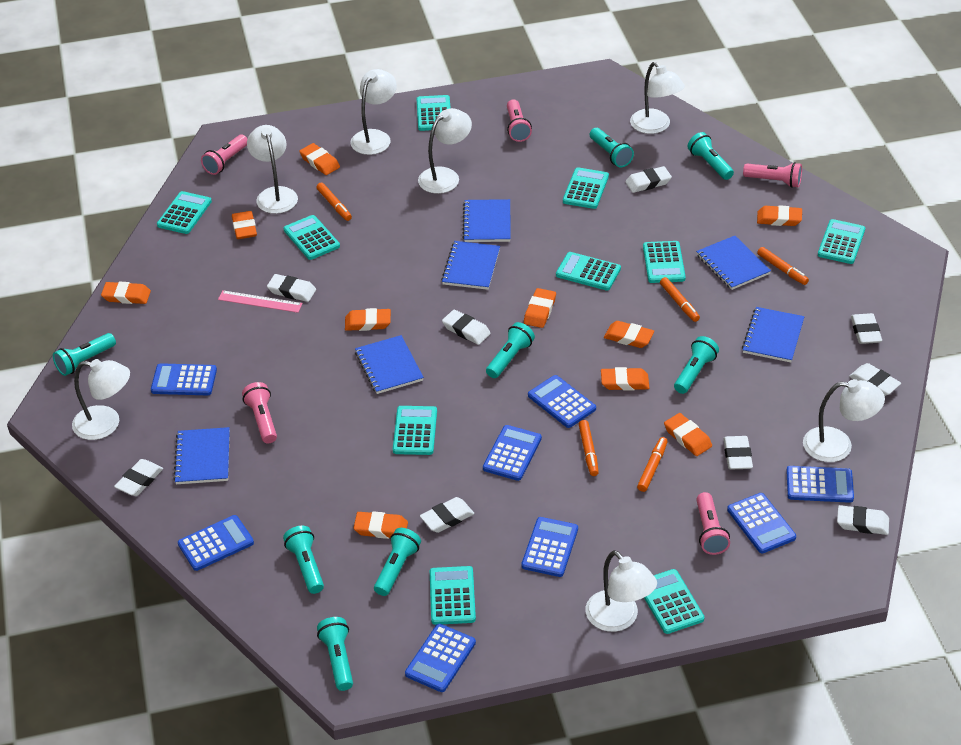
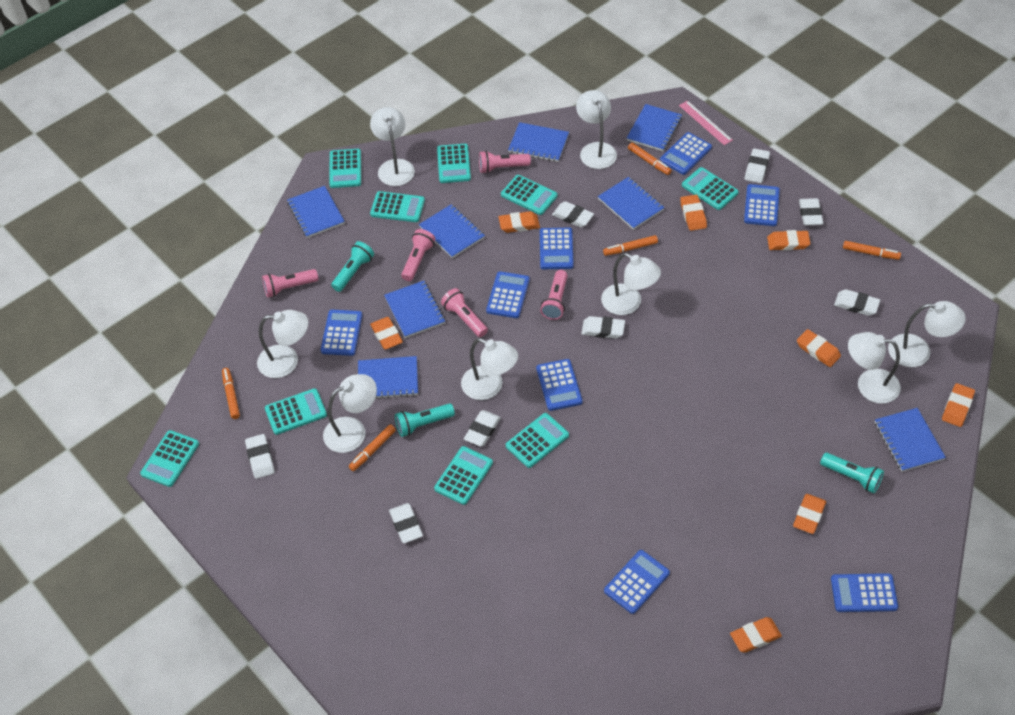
blue notebook: 6 -> 8
orange eraser: 10 -> 8
turquoise calculator: 10 -> 9
turquoise flashlight: 8 -> 3
white eraser: 9 -> 8
white lamp: 7 -> 8

